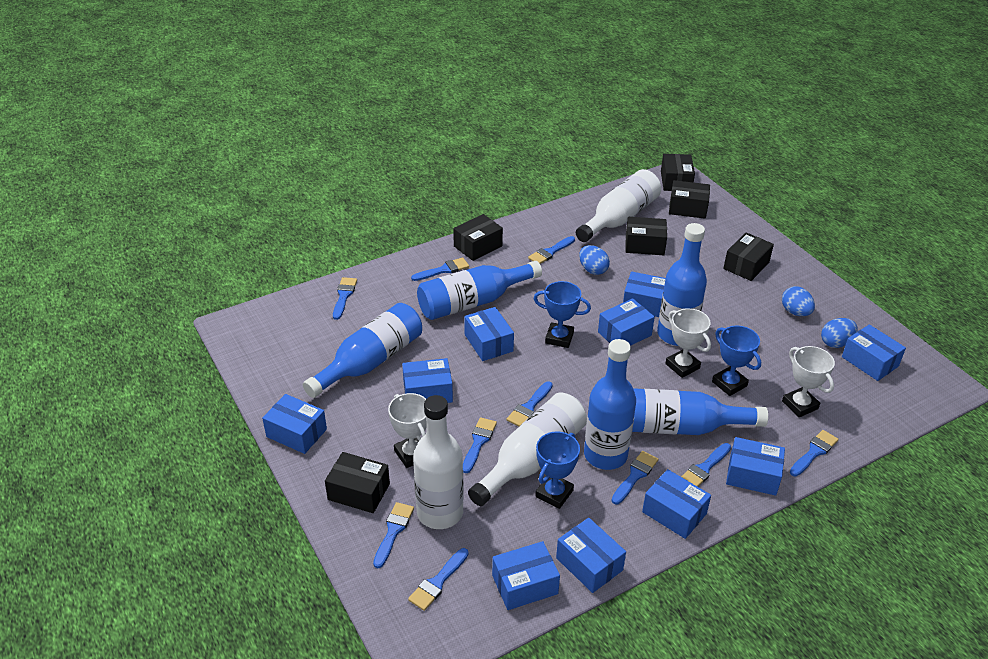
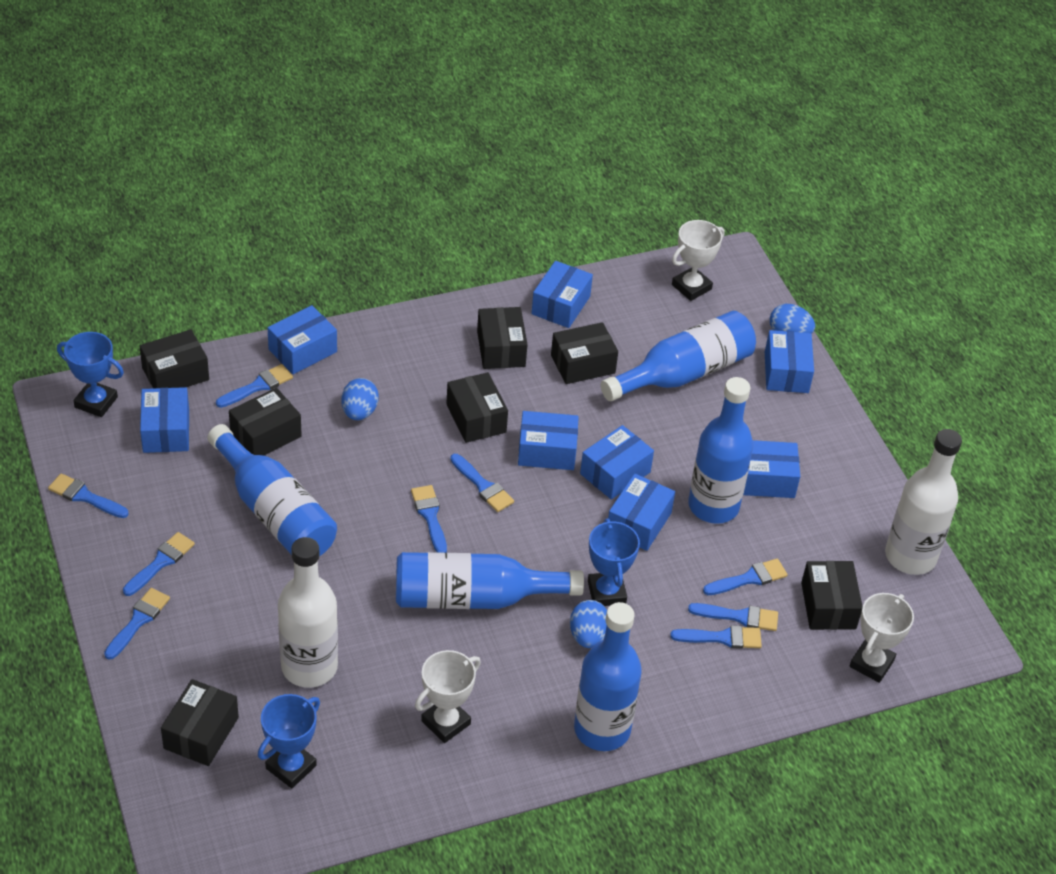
black box: 6 -> 7
blue box: 10 -> 8
blue brush: 10 -> 9
white bottle: 3 -> 2

